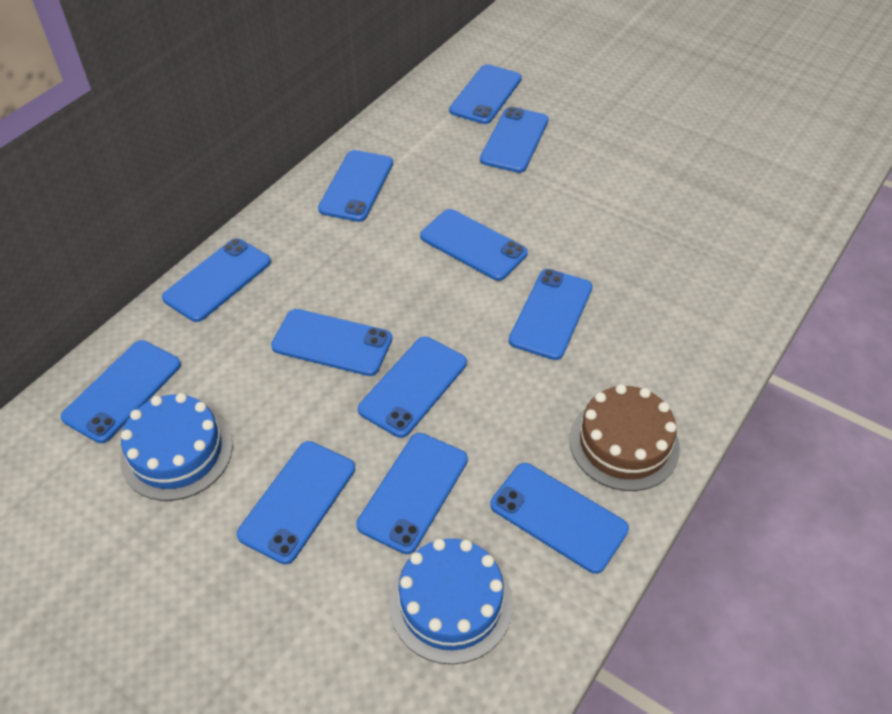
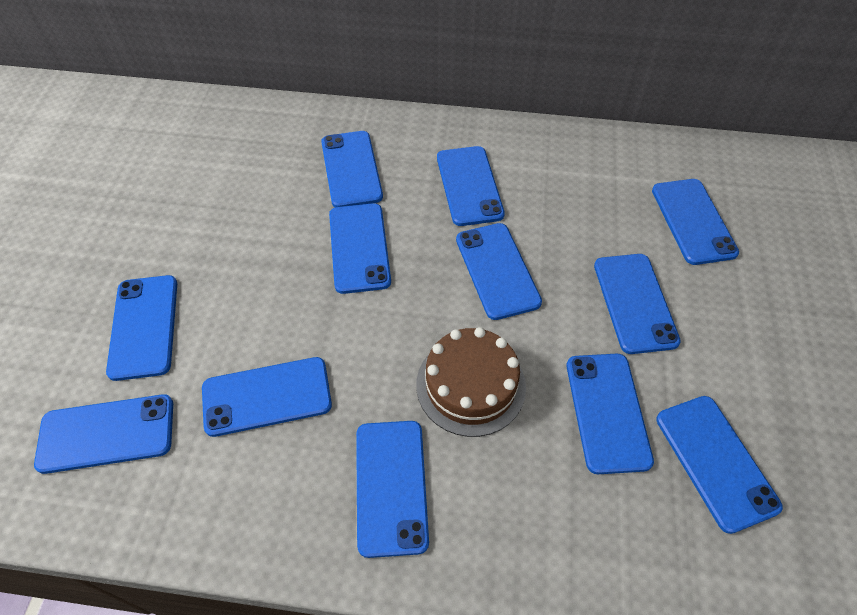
blue cake: 2 -> 0

